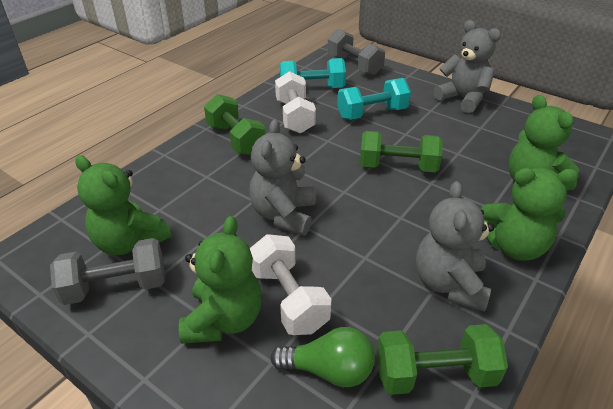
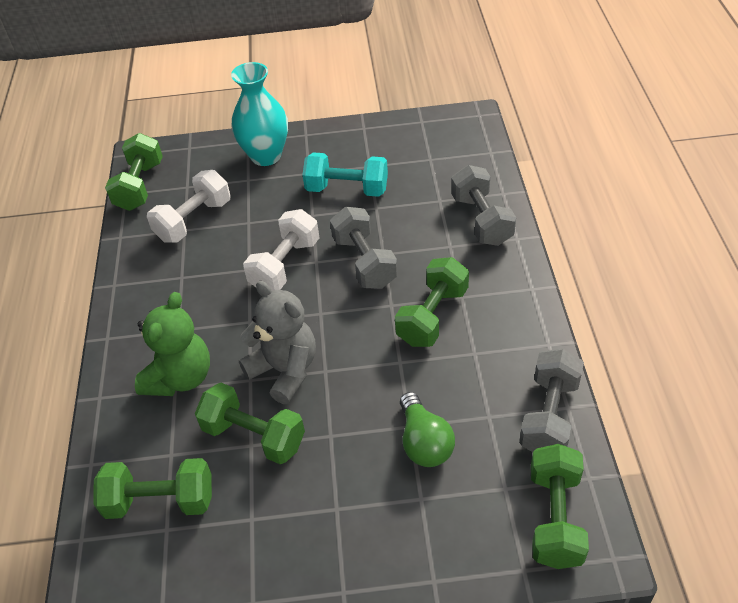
green dumbbell: 3 -> 5
green teddy bear: 4 -> 1
grey dumbbell: 2 -> 3
grey teddy bear: 3 -> 1
turquoise dumbbell: 2 -> 1
turquoise vase: 0 -> 1

